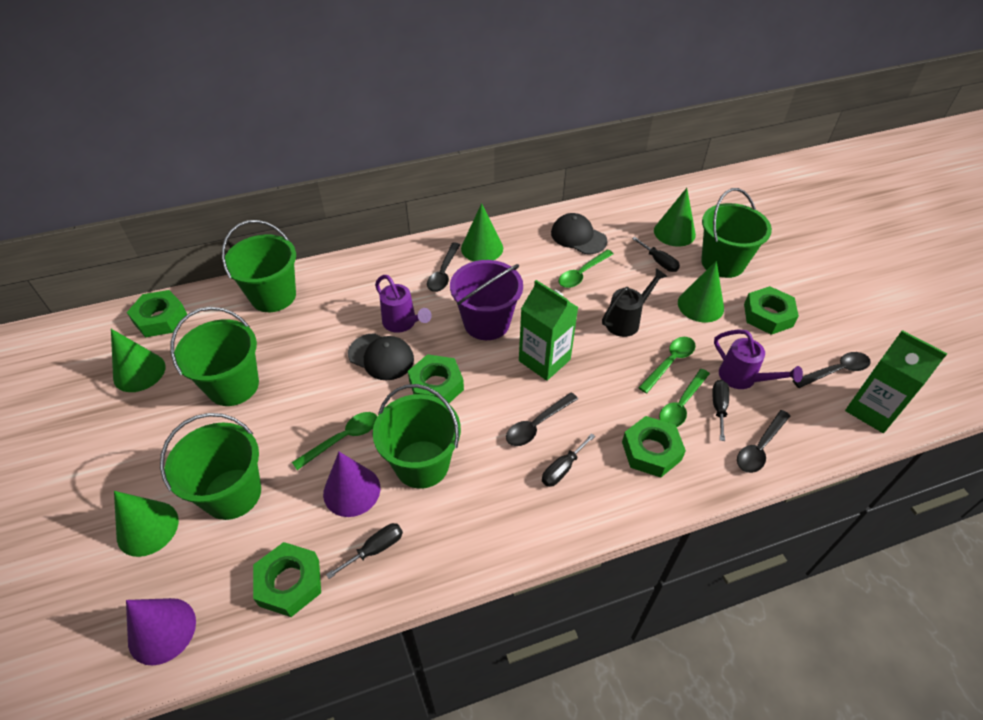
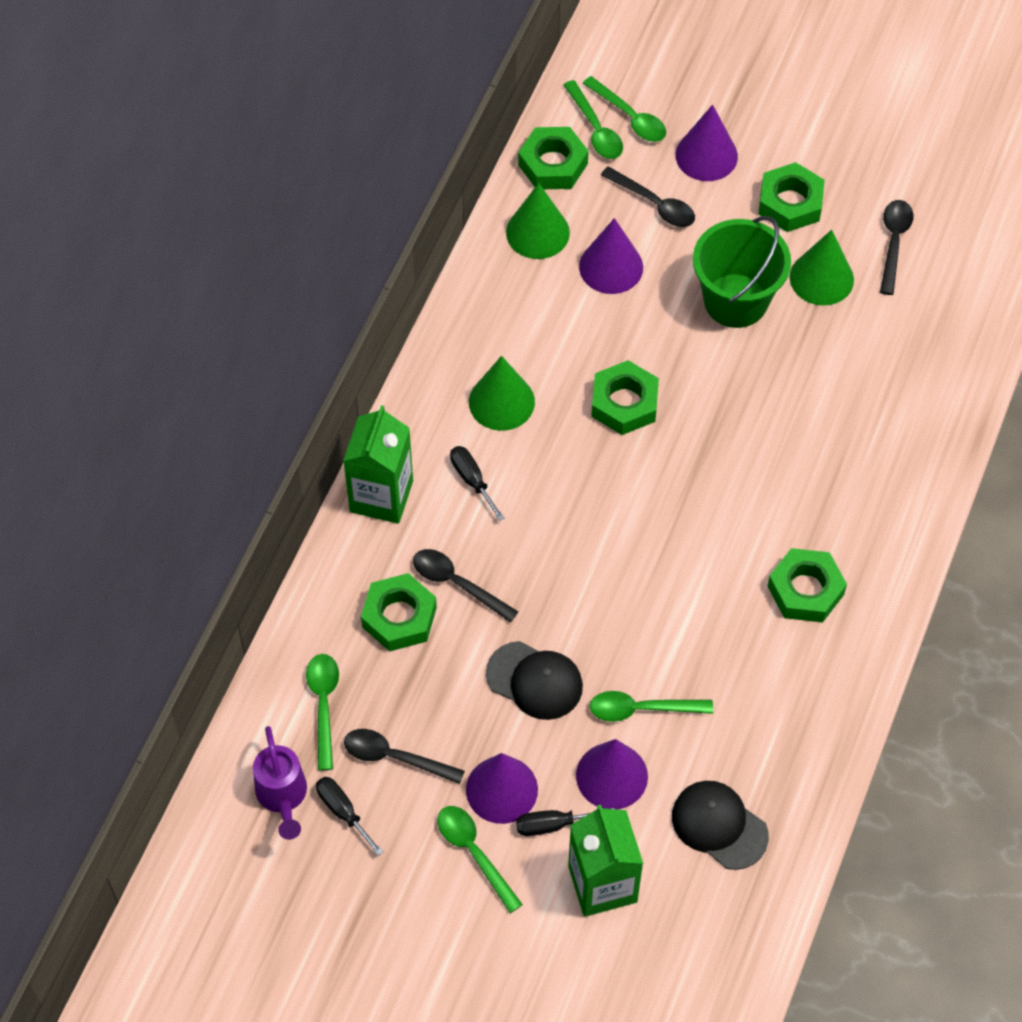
black screwdriver: 4 -> 3
black watering can: 1 -> 0
green bucket: 5 -> 1
green cone: 5 -> 3
green spoon: 4 -> 5
purple bucket: 1 -> 0
purple cone: 2 -> 4
purple watering can: 2 -> 1

